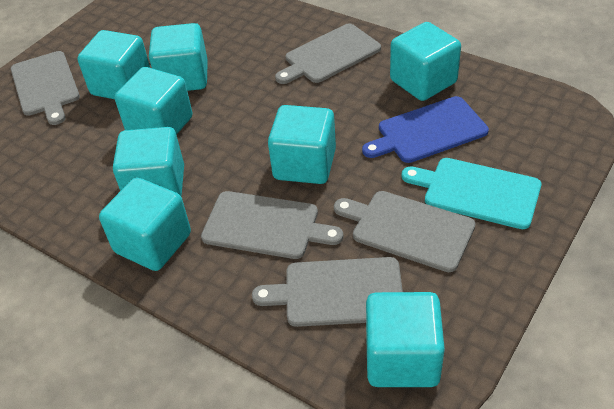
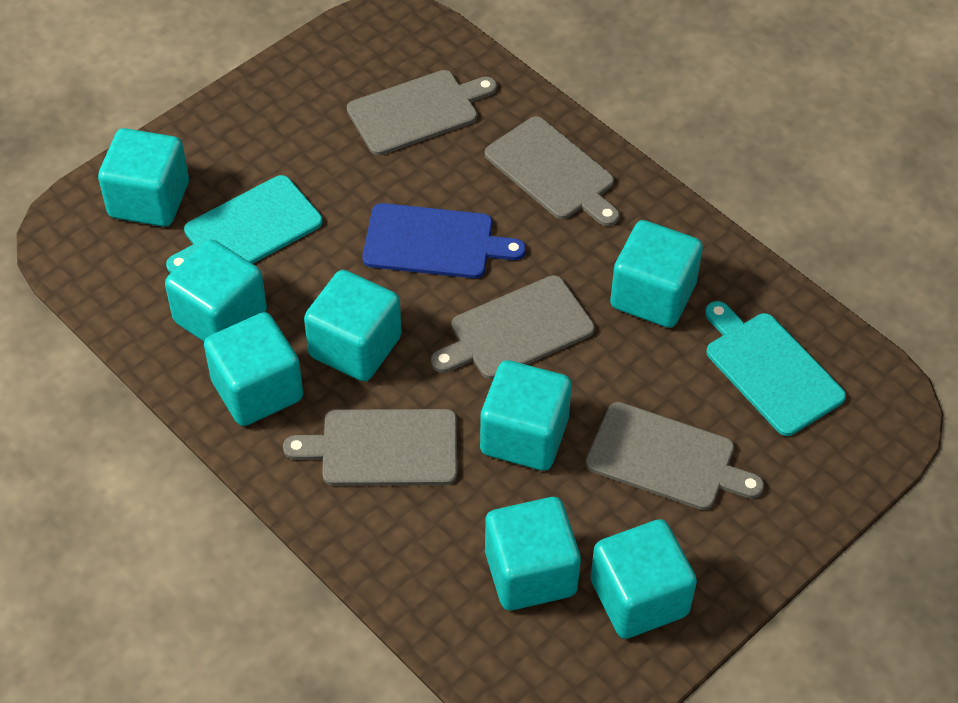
turquoise cutting board: 1 -> 2

